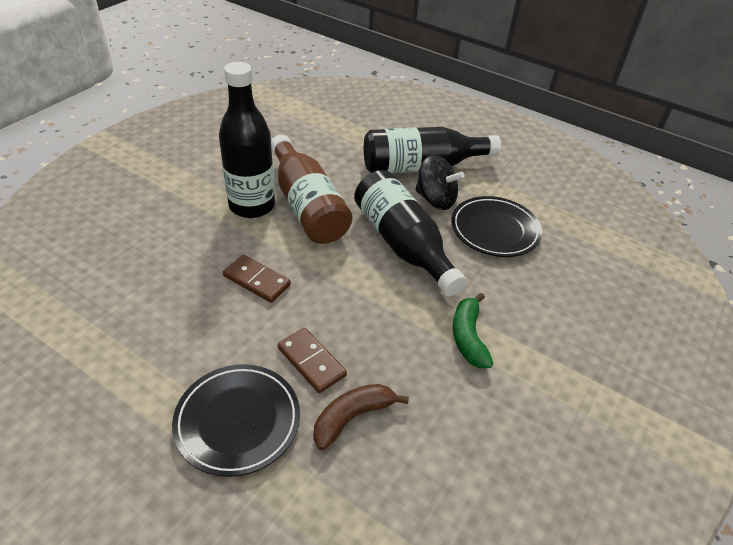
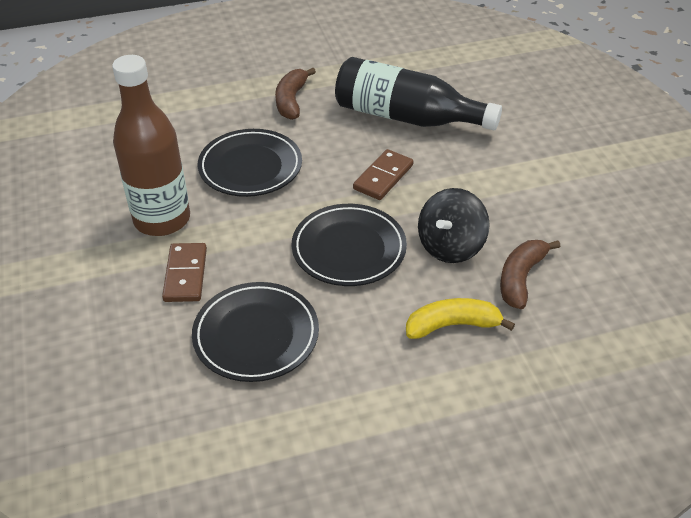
black bottle: 3 -> 1
black plate: 2 -> 3
brown banana: 1 -> 2
green banana: 1 -> 0
yellow banana: 0 -> 1

